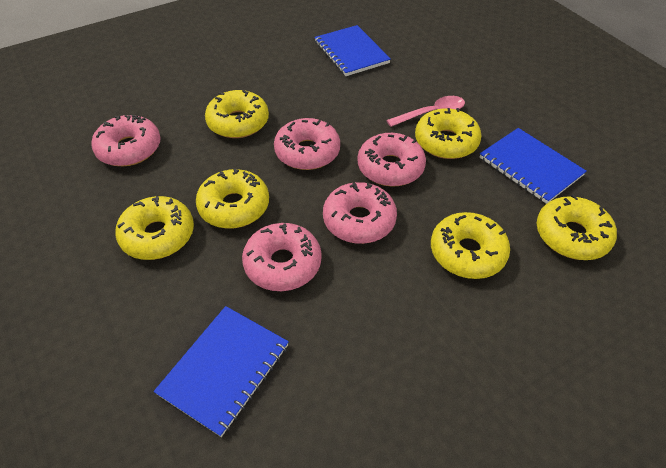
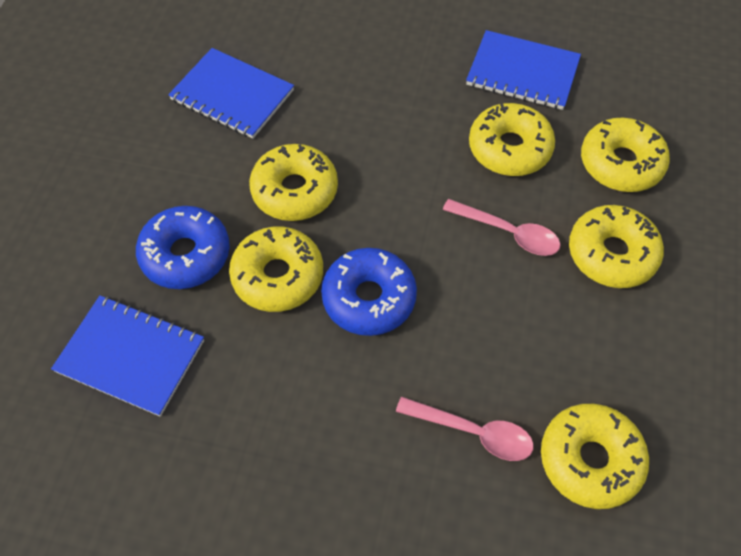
blue donut: 0 -> 2
pink donut: 5 -> 0
pink spoon: 1 -> 2

